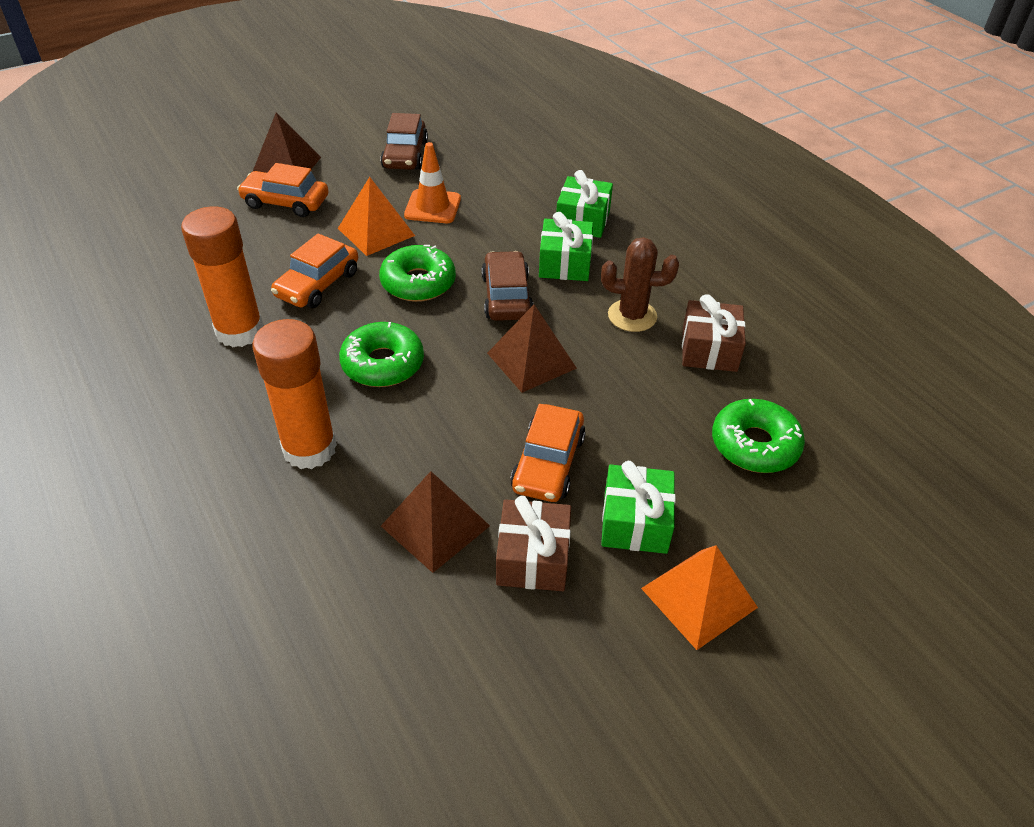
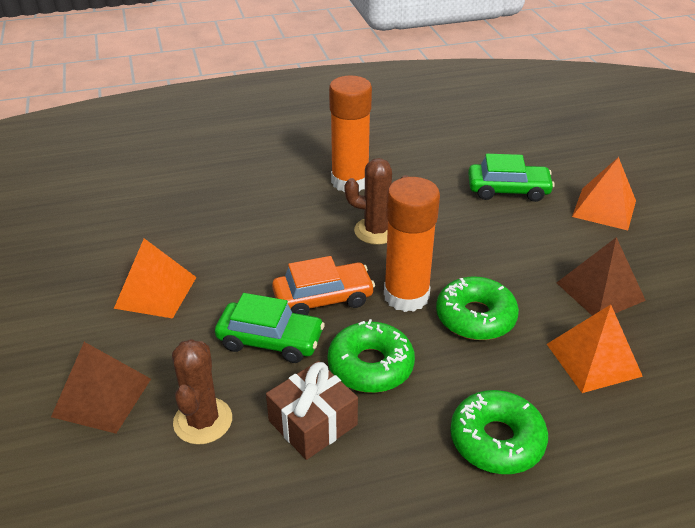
brown cactus: 1 -> 2
brown car: 2 -> 0
brown gift: 2 -> 1
brown pyramid: 3 -> 2
green car: 0 -> 2
green gift: 3 -> 0
orange car: 3 -> 1
orange pyramid: 2 -> 3
orange traffic cone: 1 -> 0

